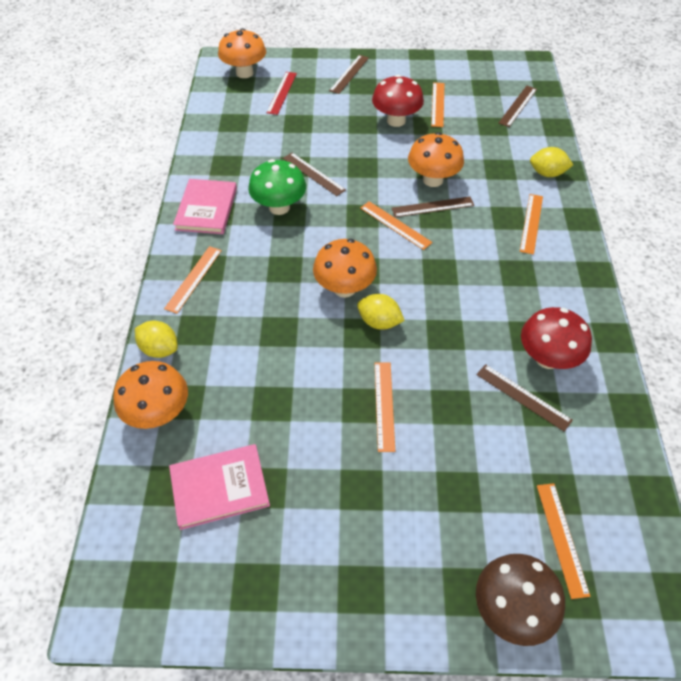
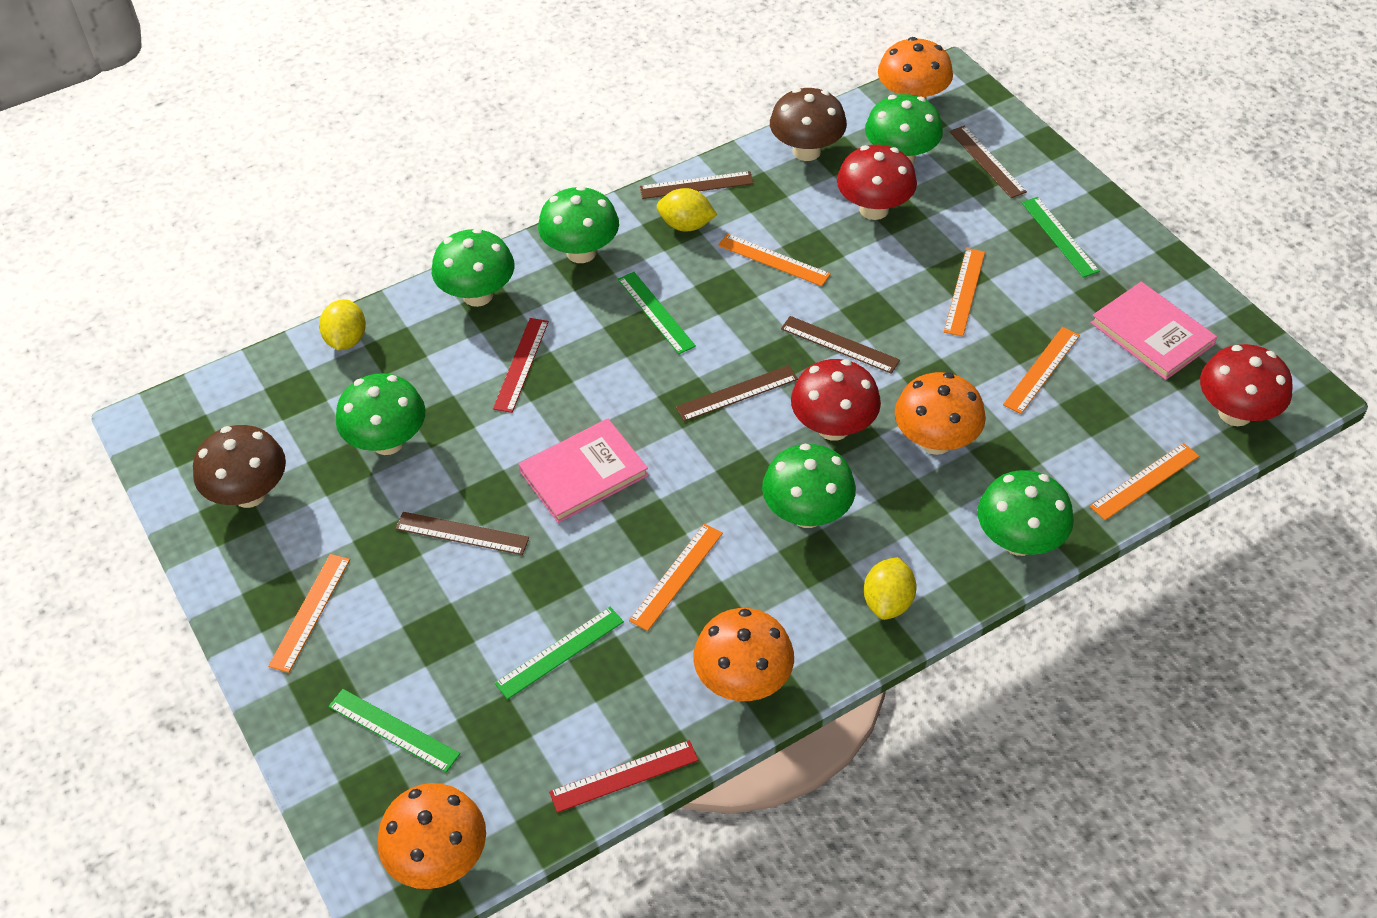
brown mushroom: 1 -> 2
green mushroom: 1 -> 6
green ruler: 0 -> 4
red mushroom: 2 -> 3
red ruler: 1 -> 2

